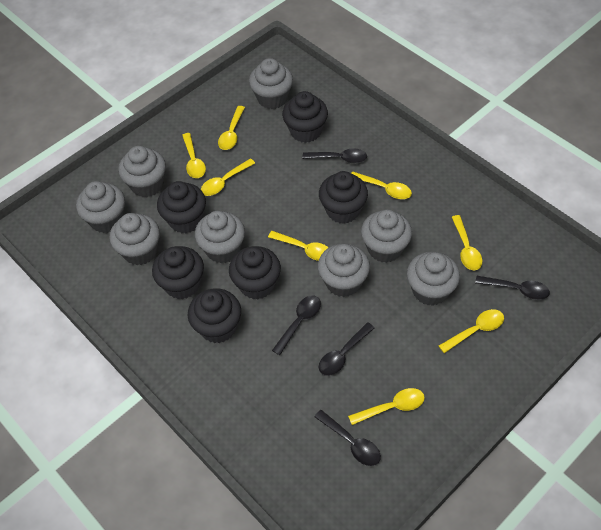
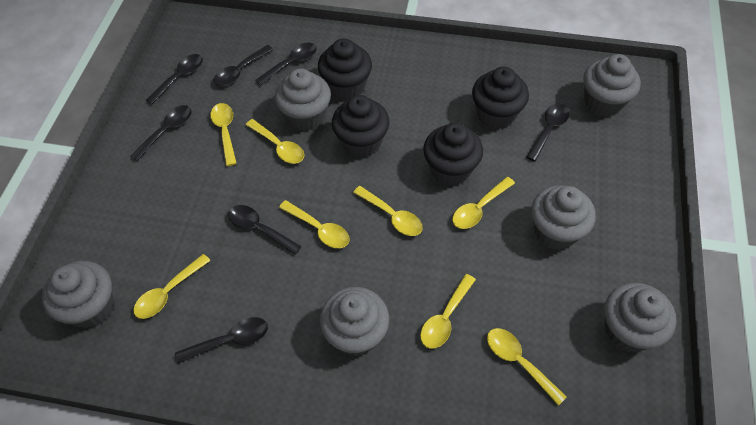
black cupcake: 6 -> 4
black spoon: 5 -> 7
grey cupcake: 8 -> 6

